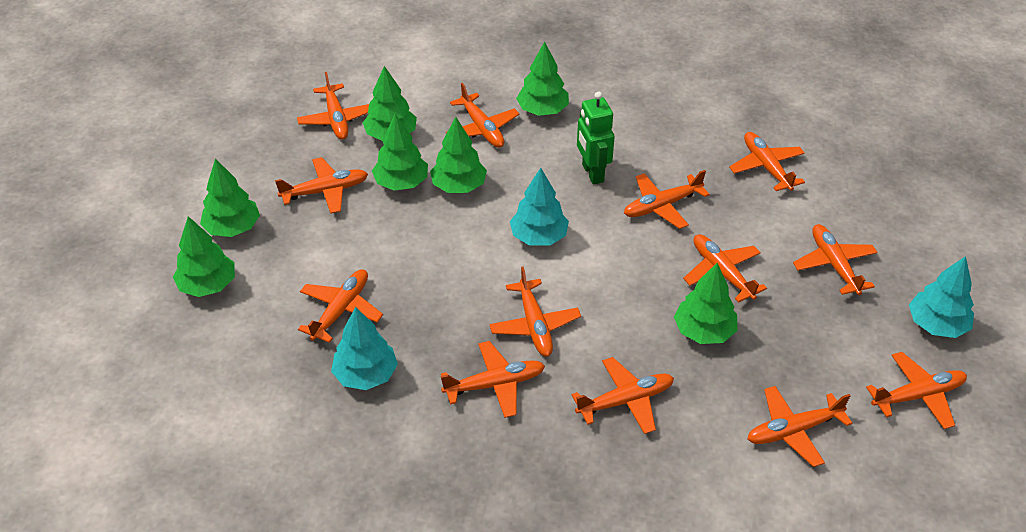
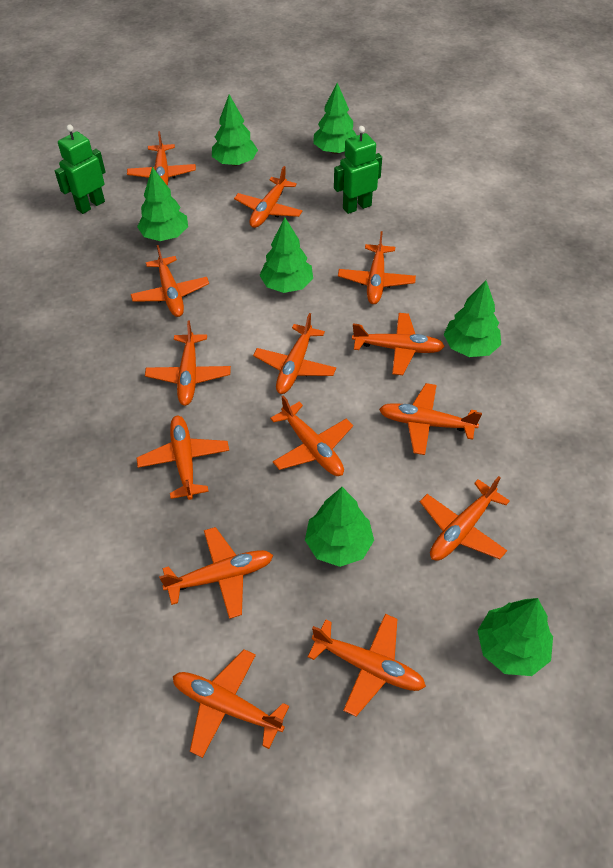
green robot: 1 -> 2
orange plane: 13 -> 14
turquoise tree: 3 -> 0

